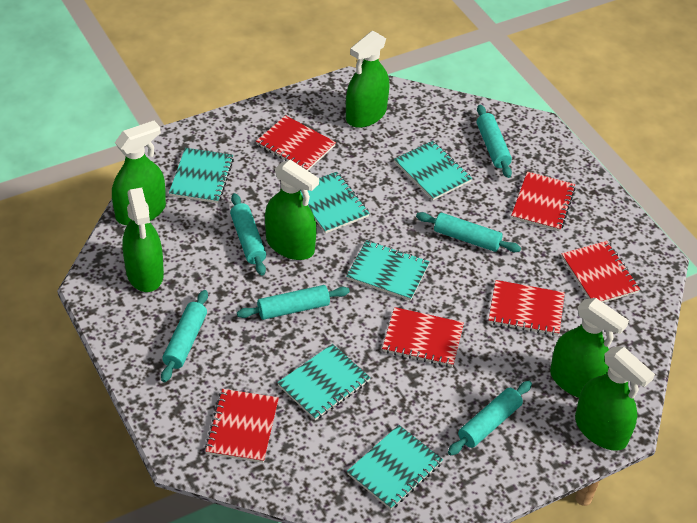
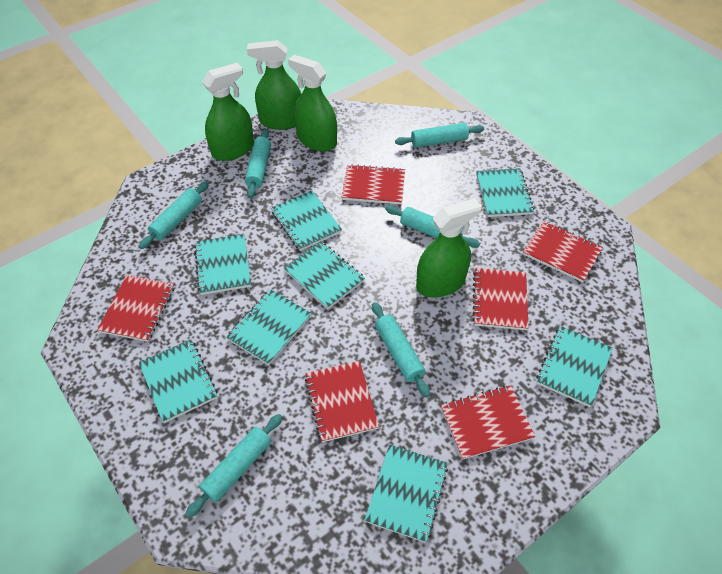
green spray bottle: 6 -> 4
turquoise notebook: 6 -> 8

